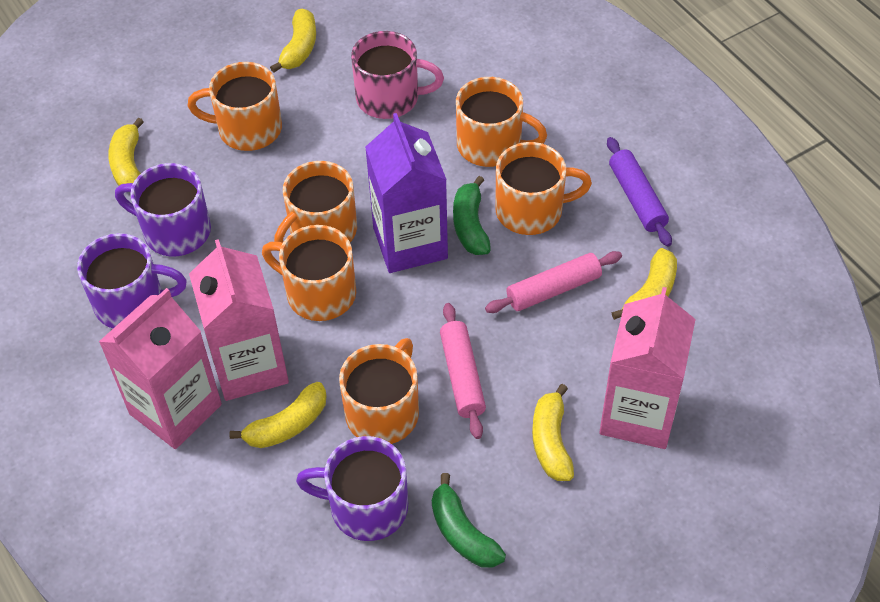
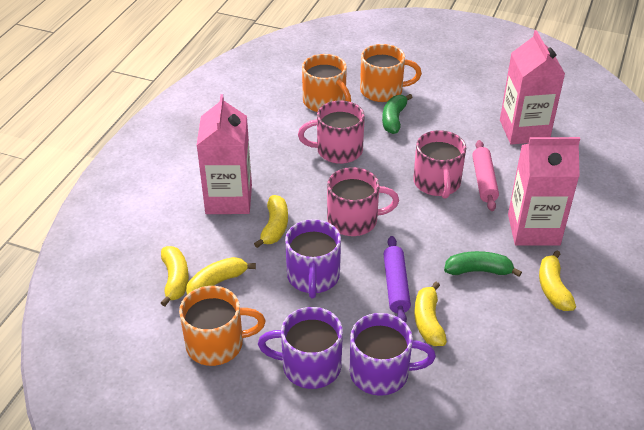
orange mug: 6 -> 3
pink mug: 1 -> 3
pink rolling pin: 2 -> 1
purple carton: 1 -> 0

